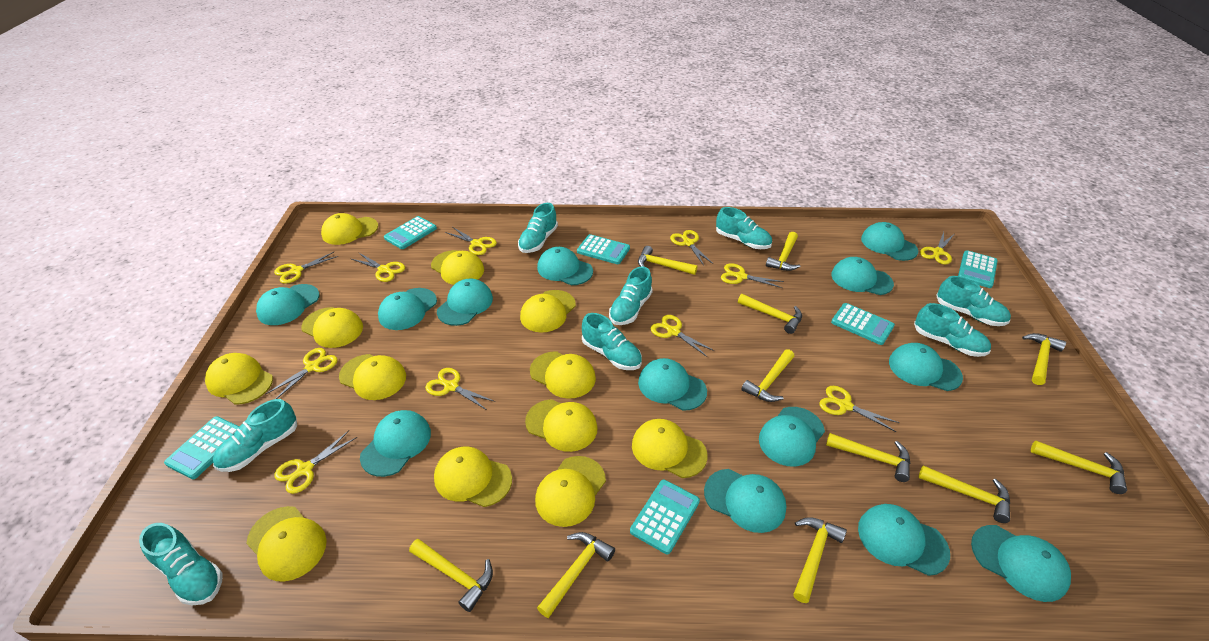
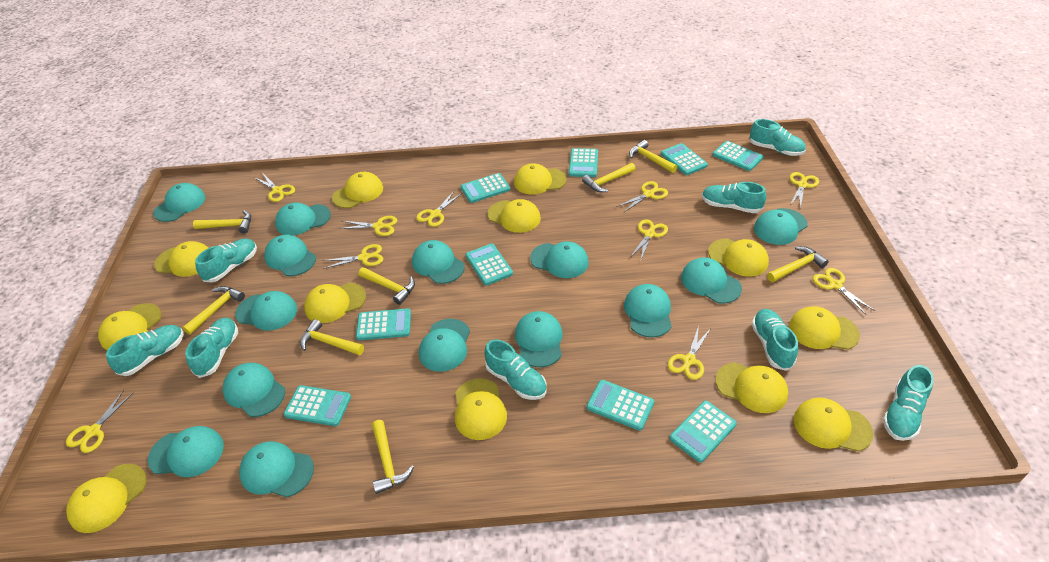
turquoise calculator: 6 -> 9
turquoise cap: 13 -> 14
yellow hammer: 11 -> 8
yellow scissors: 11 -> 10

